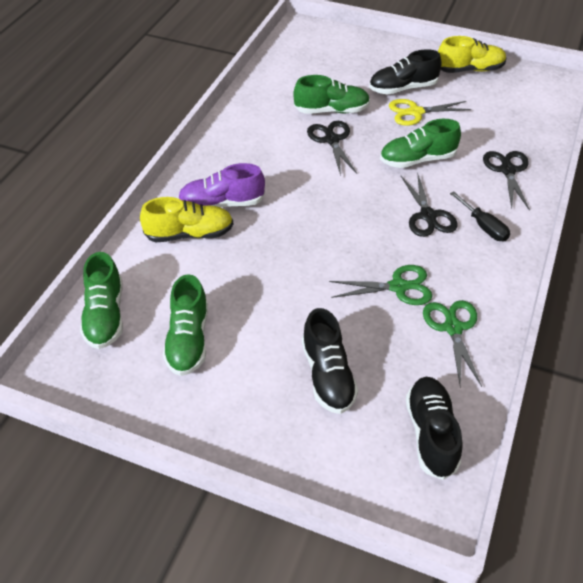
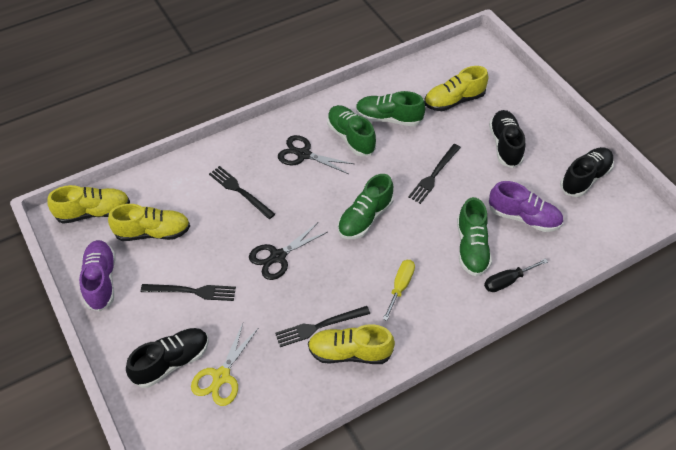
black fork: 0 -> 4
black scissors: 3 -> 2
green scissors: 2 -> 0
purple shoe: 1 -> 2
yellow screwdriver: 0 -> 1
yellow shoe: 2 -> 4

